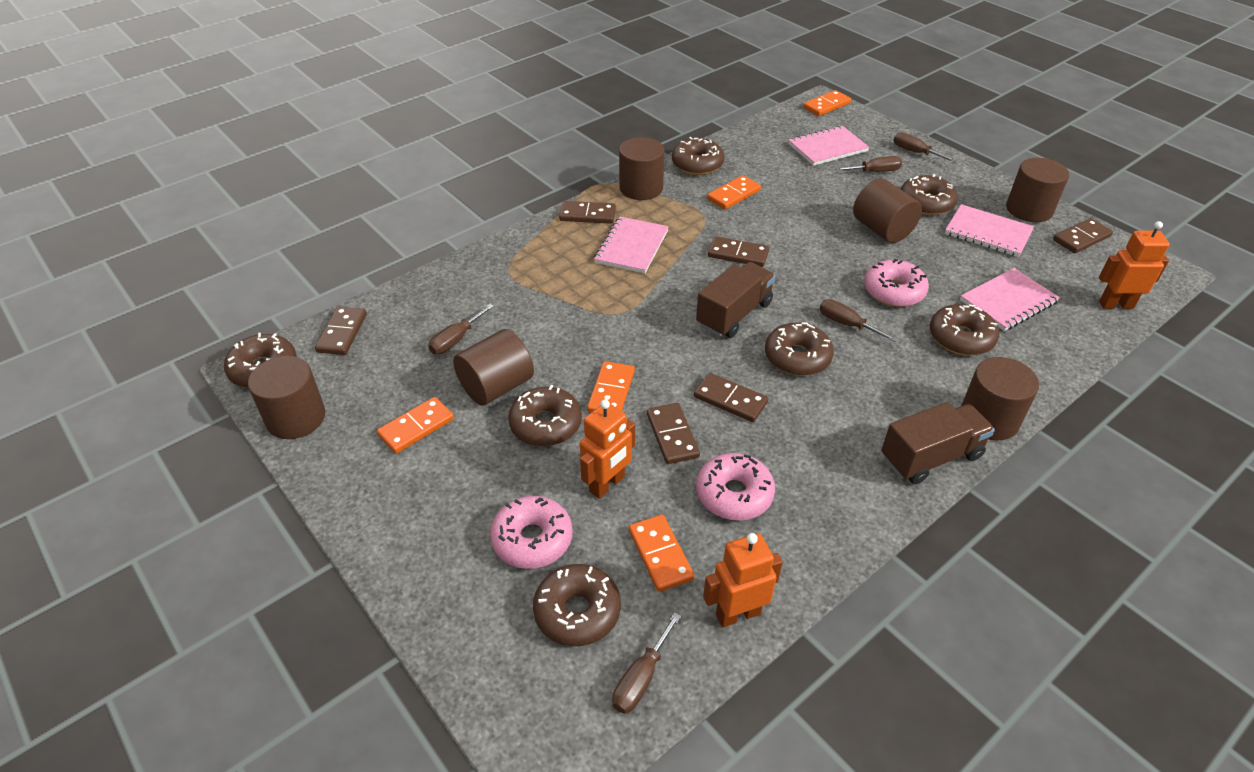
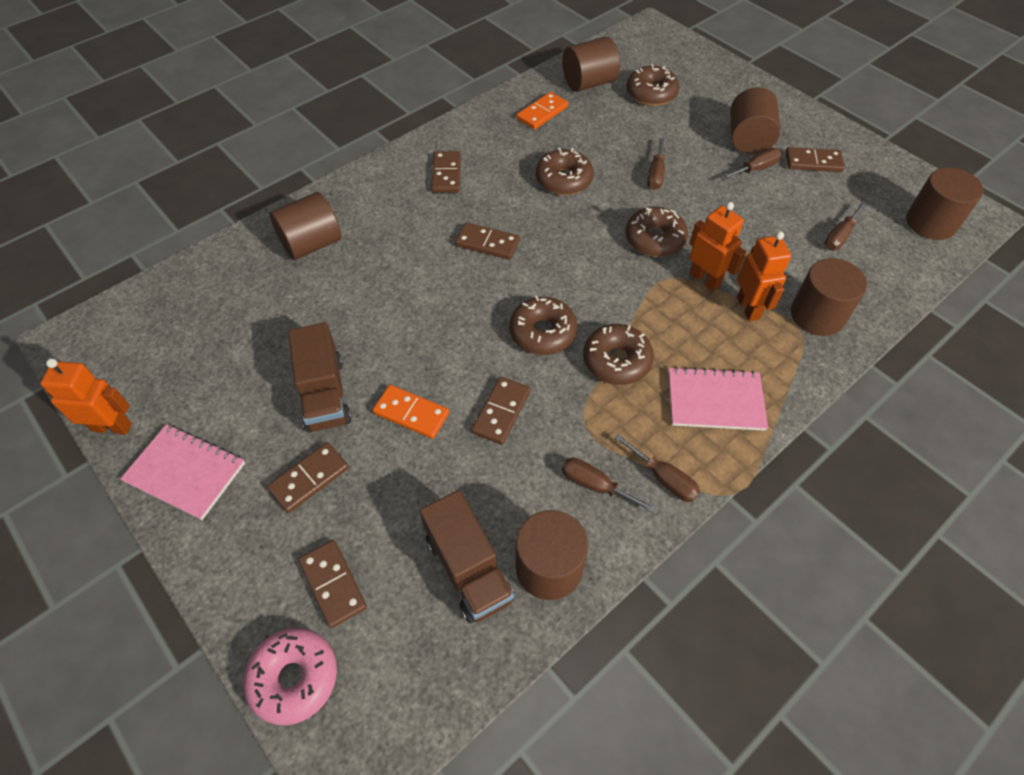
brown donut: 7 -> 5
orange domino: 5 -> 2
pink donut: 3 -> 1
pink notebook: 4 -> 2

